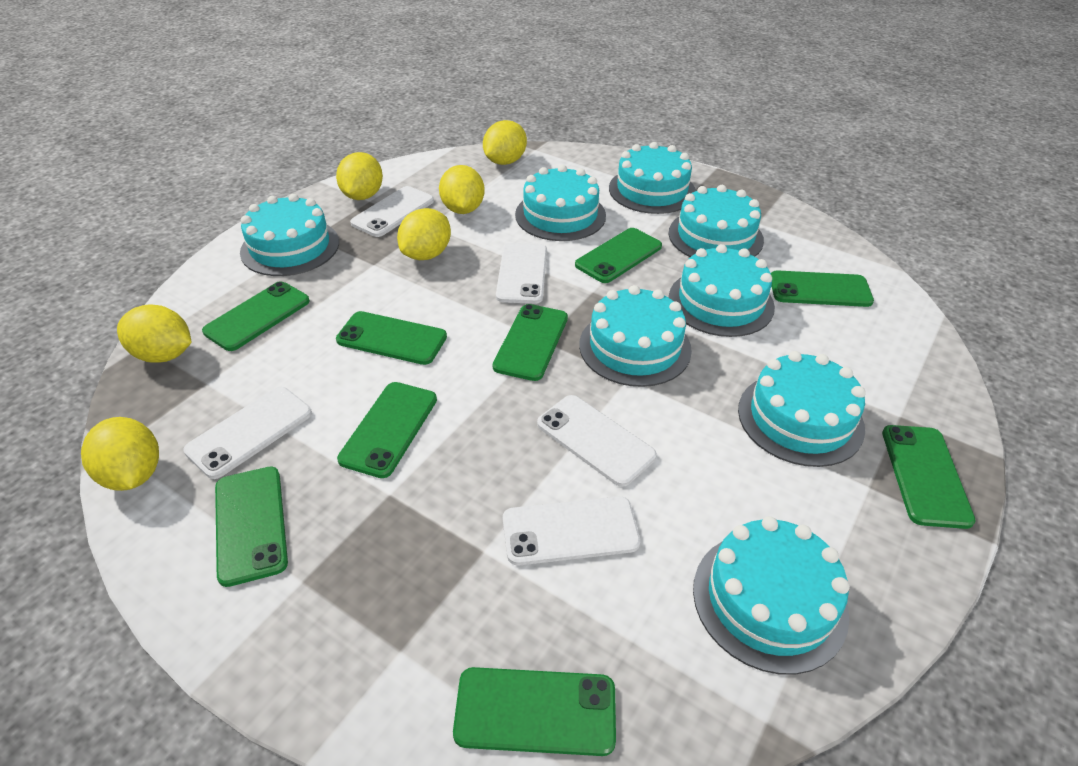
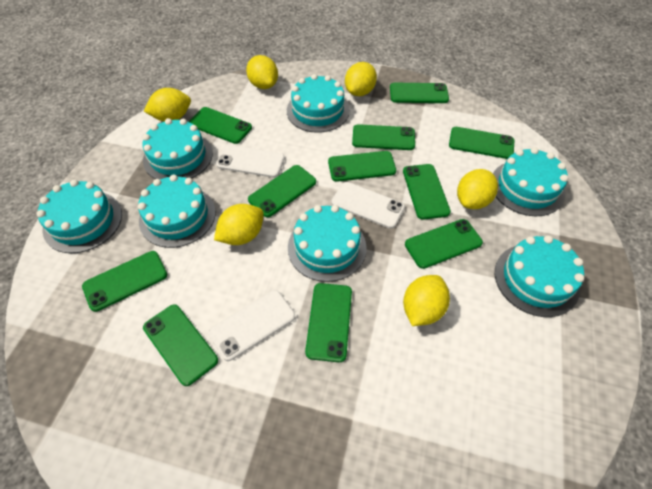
green phone: 9 -> 11
turquoise cake: 8 -> 7
white phone: 5 -> 3

